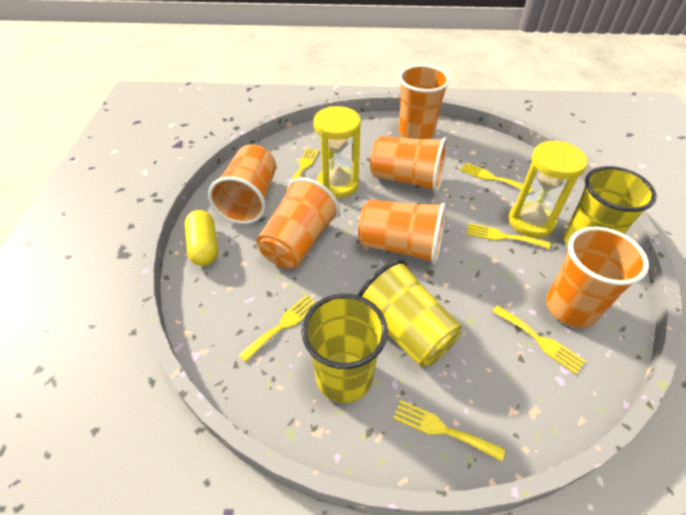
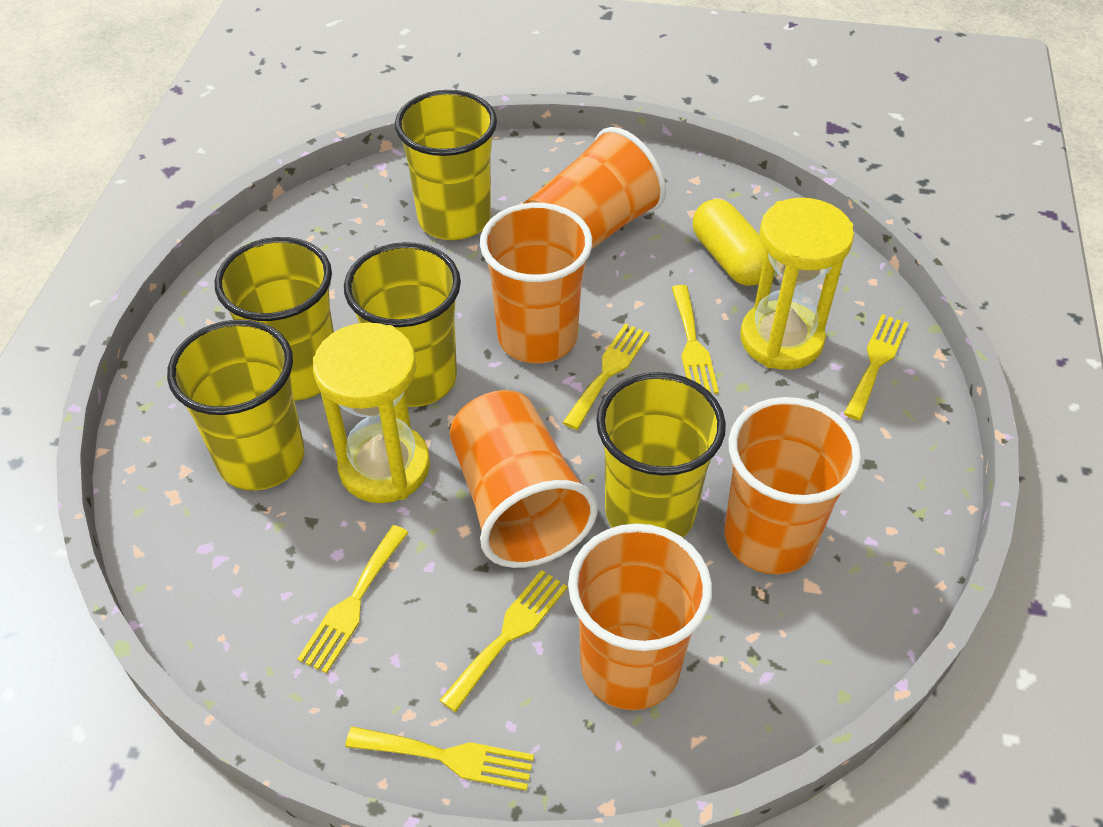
orange cup: 6 -> 5
yellow cup: 3 -> 5

